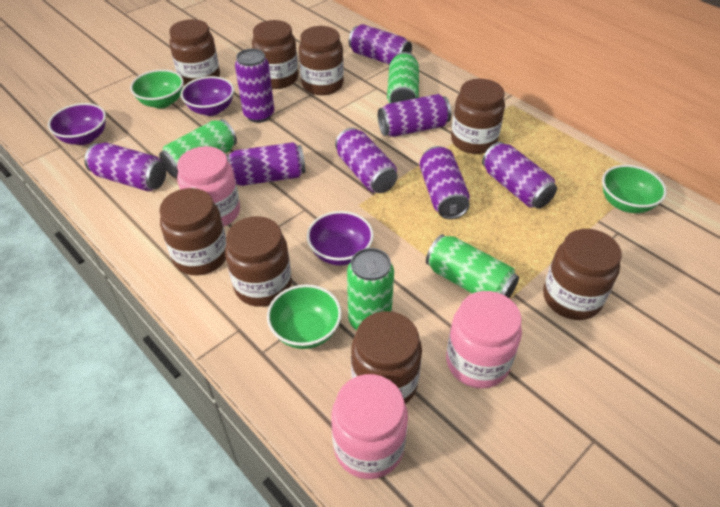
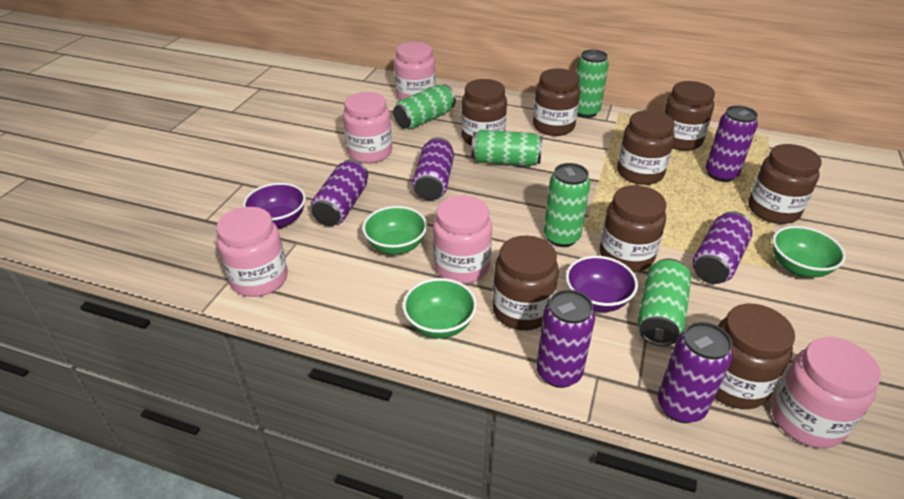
green can: 4 -> 5
pink jar: 3 -> 5
purple bowl: 3 -> 2
purple can: 8 -> 6

